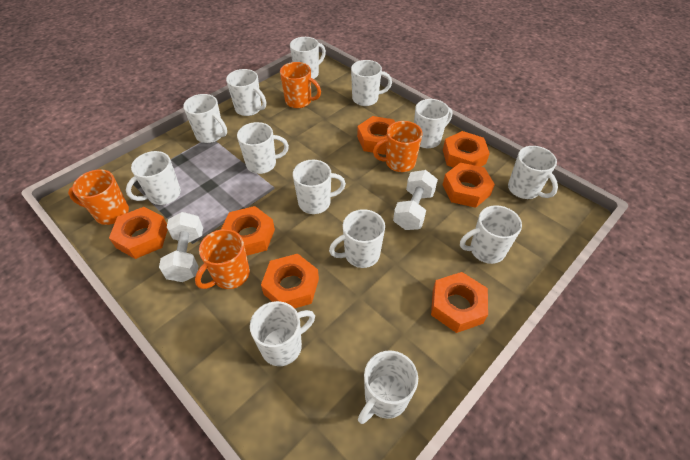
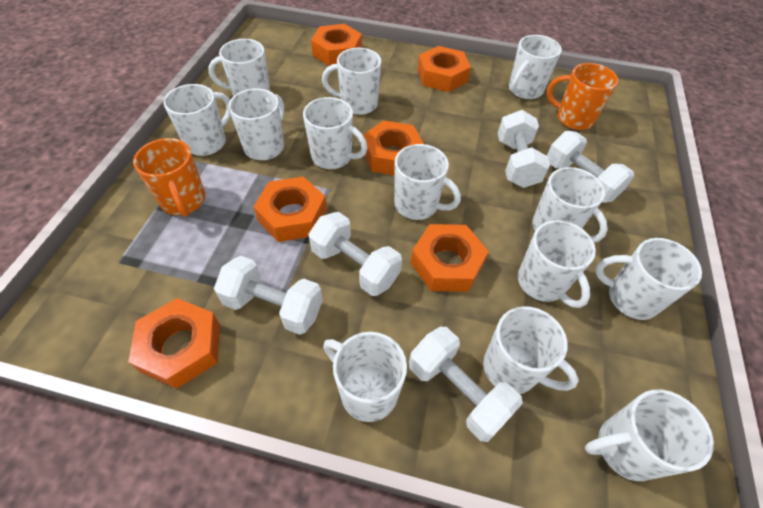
orange mug: 4 -> 2
orange nut: 7 -> 6
white dumbbell: 2 -> 5

